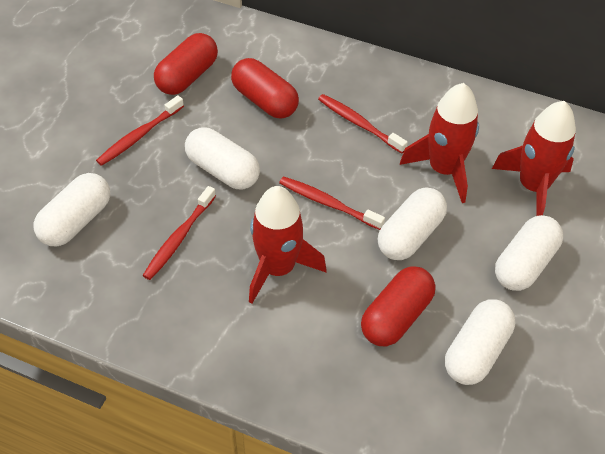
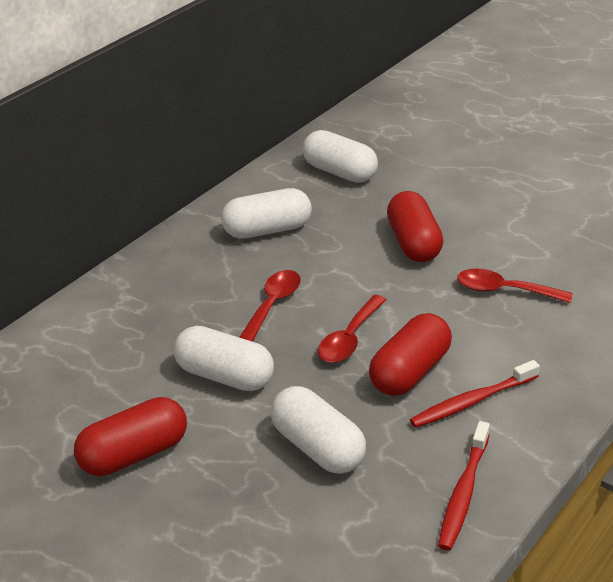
red rocket: 3 -> 0
red spoon: 0 -> 3
red toothbrush: 4 -> 2
white capsule: 5 -> 4

